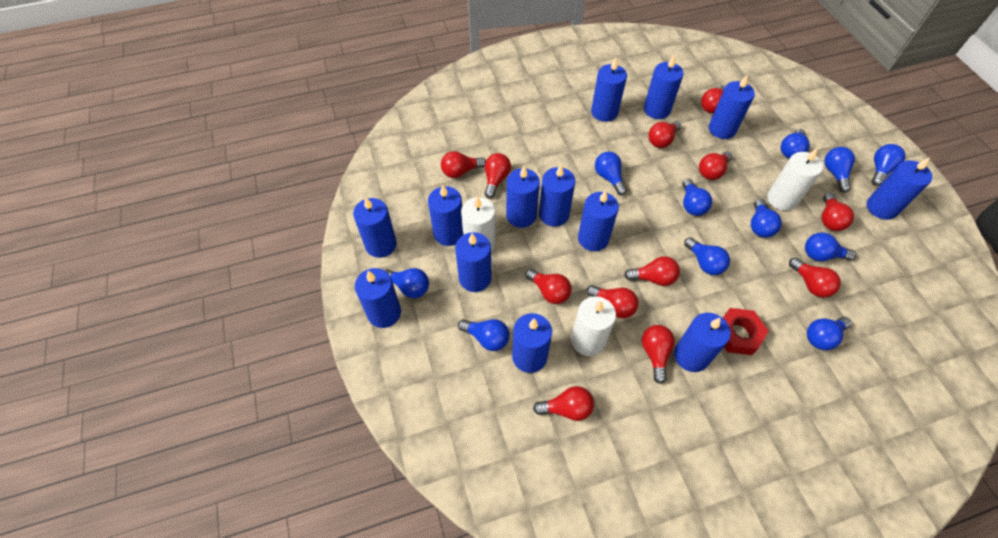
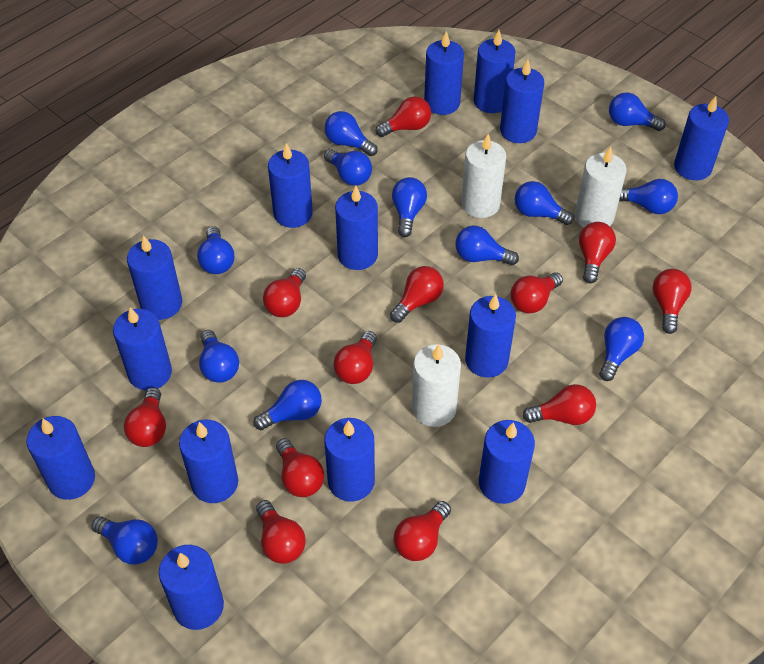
blue candle: 13 -> 14
blue light bulb: 11 -> 12
red nut: 1 -> 0

